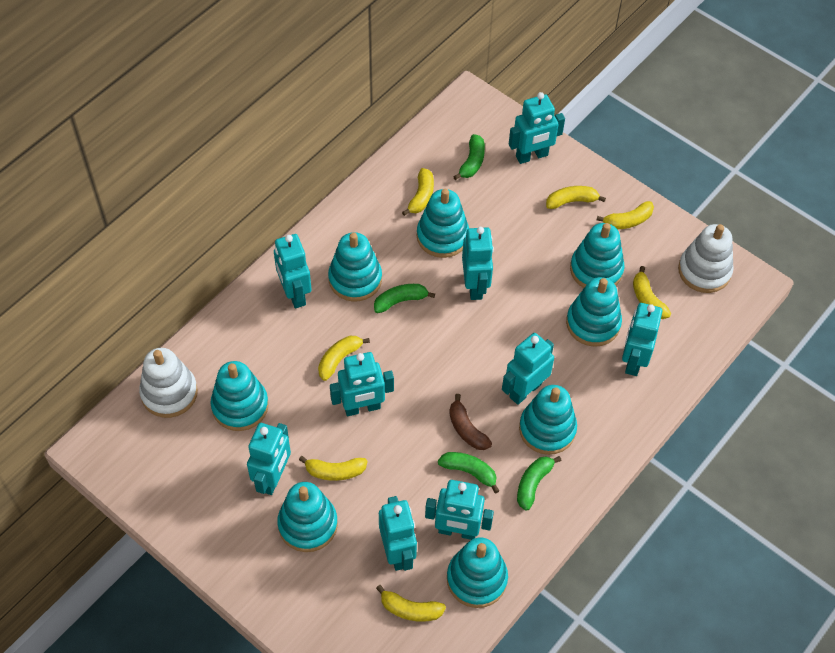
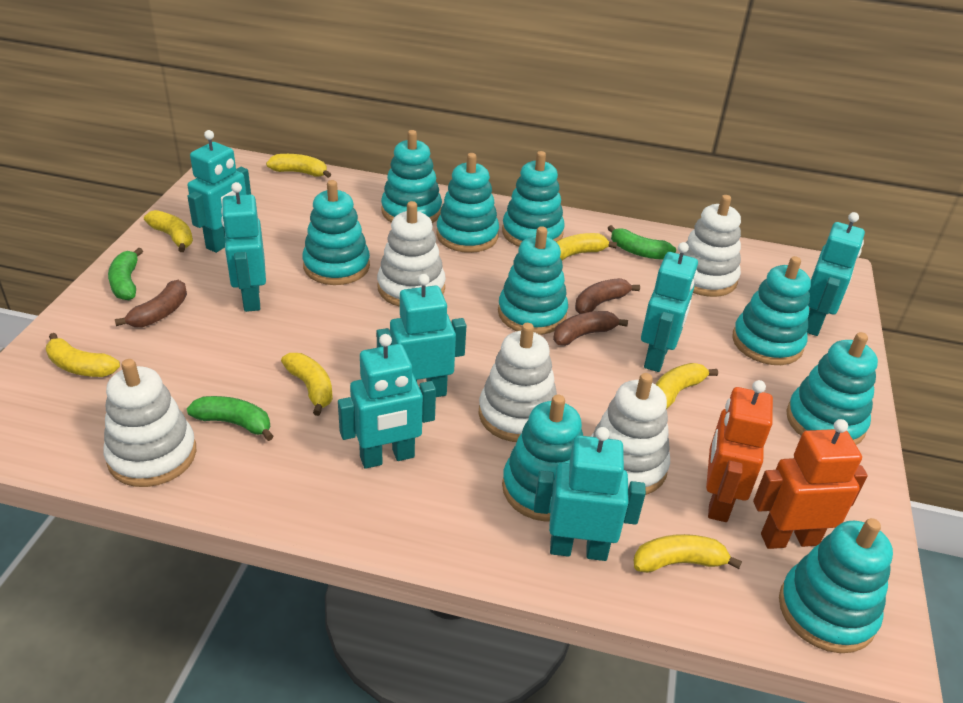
brown banana: 1 -> 3
green banana: 4 -> 3
orange robot: 0 -> 2
turquoise robot: 9 -> 7
turquoise stacking toy: 8 -> 9
white stacking toy: 2 -> 5

